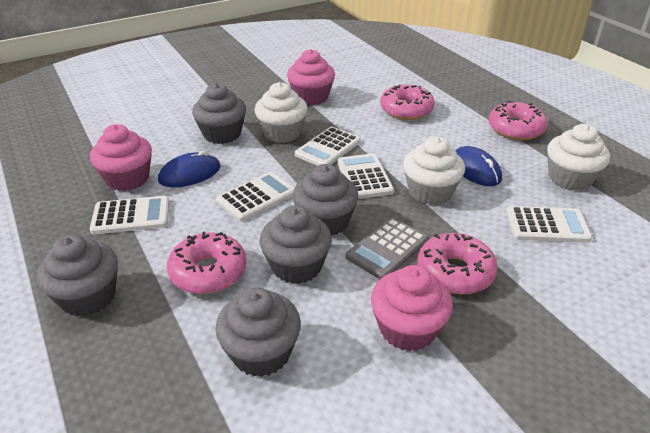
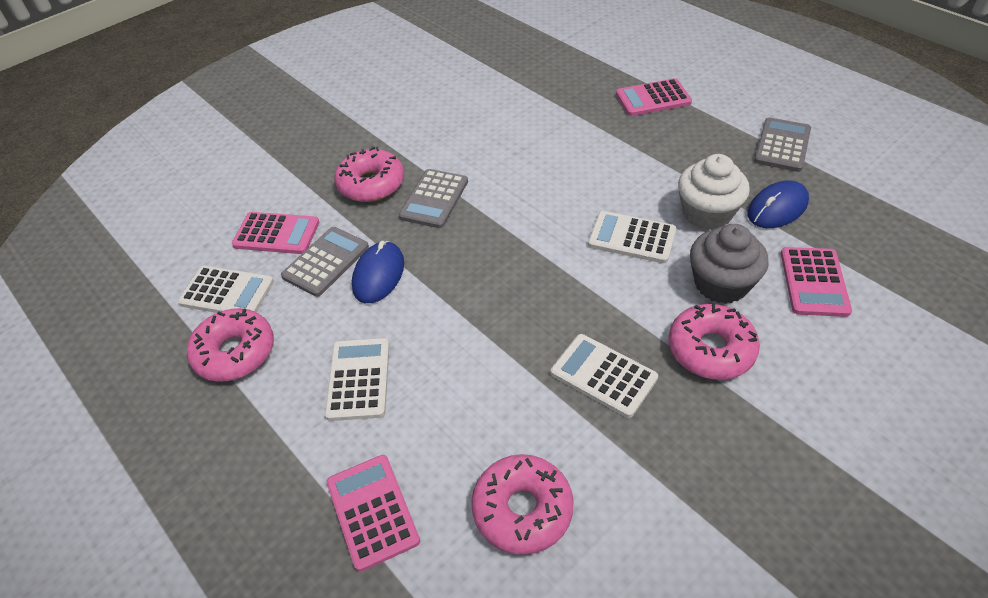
grey calculator: 1 -> 3
grey cupcake: 5 -> 1
pink calculator: 0 -> 4
pink cupcake: 3 -> 0
white calculator: 5 -> 4
white cupcake: 3 -> 1

